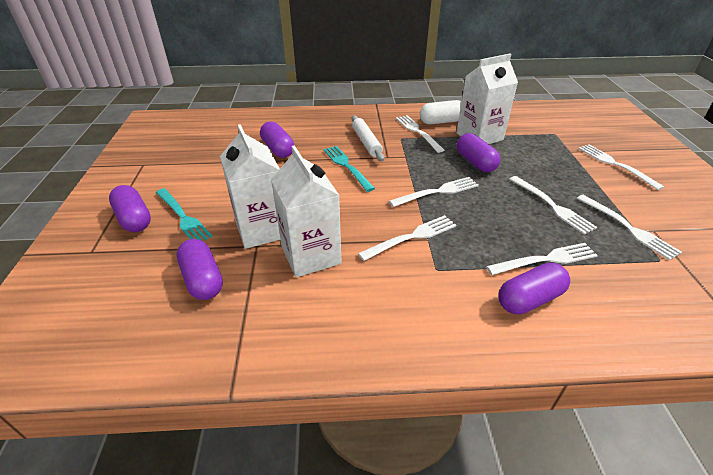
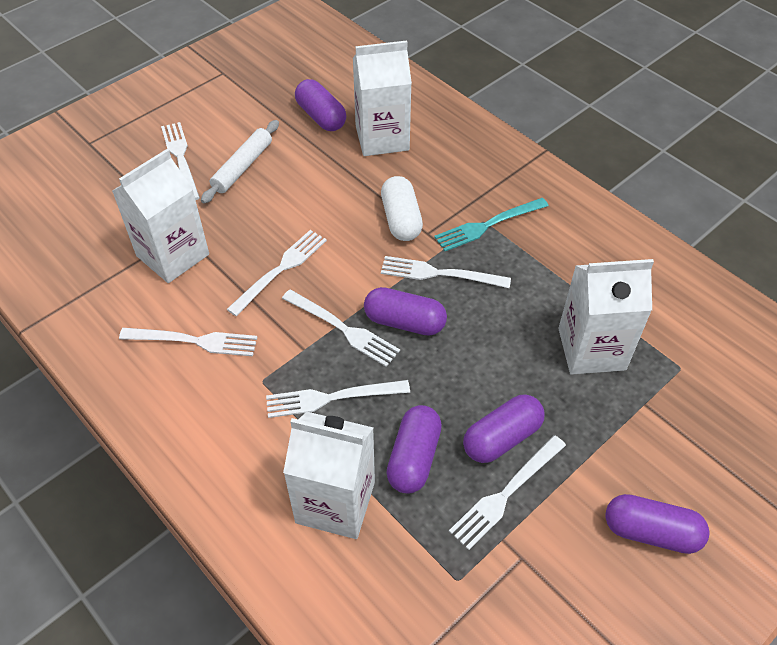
turquoise fork: 2 -> 1
white carton: 3 -> 4

